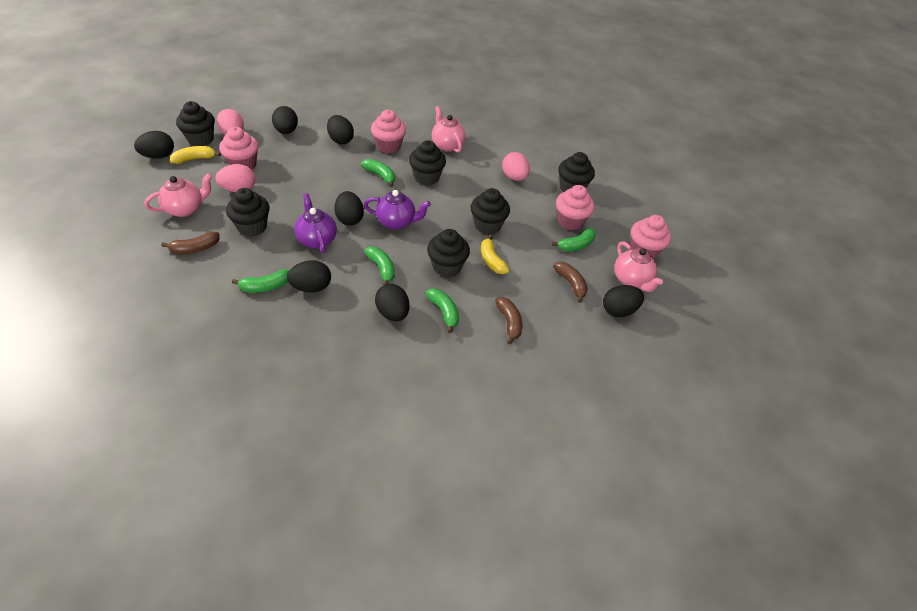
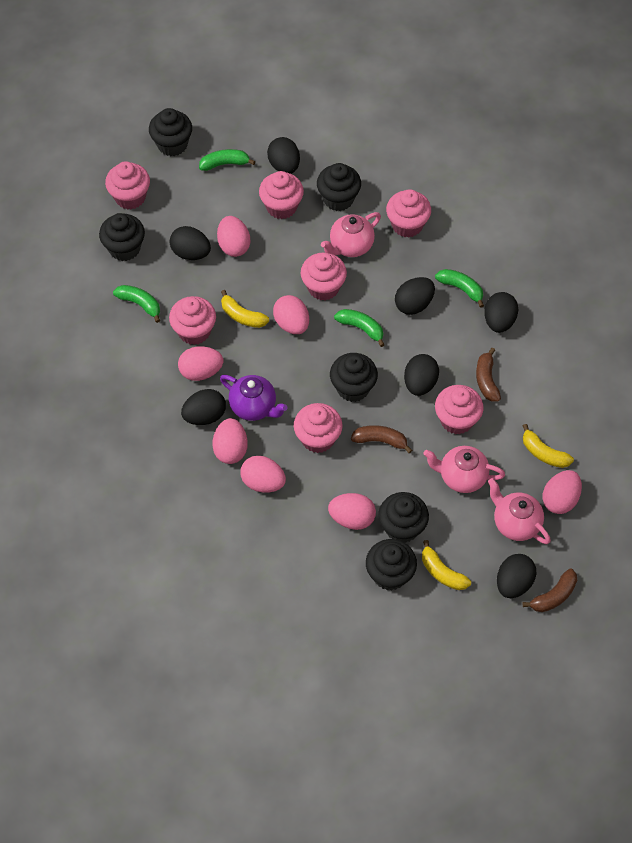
green banana: 5 -> 4
pink cupcake: 4 -> 7
pink egg: 3 -> 7
purple teapot: 2 -> 1
yellow banana: 2 -> 3

